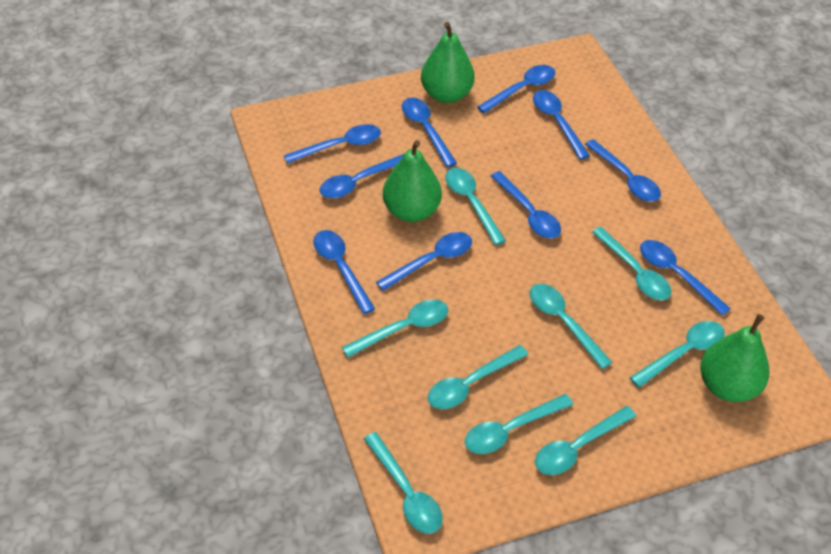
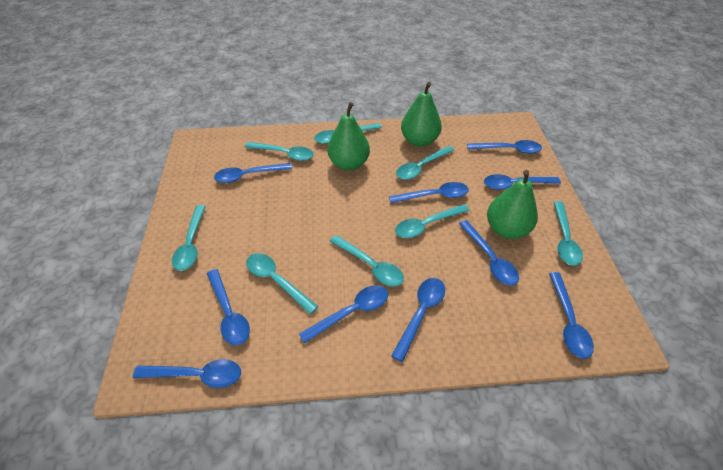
turquoise spoon: 9 -> 8

